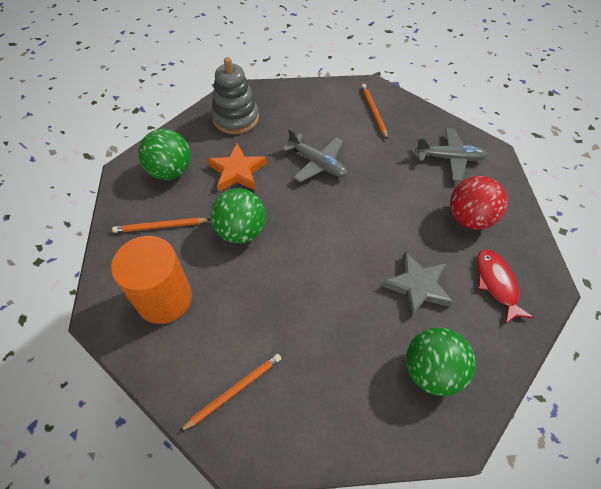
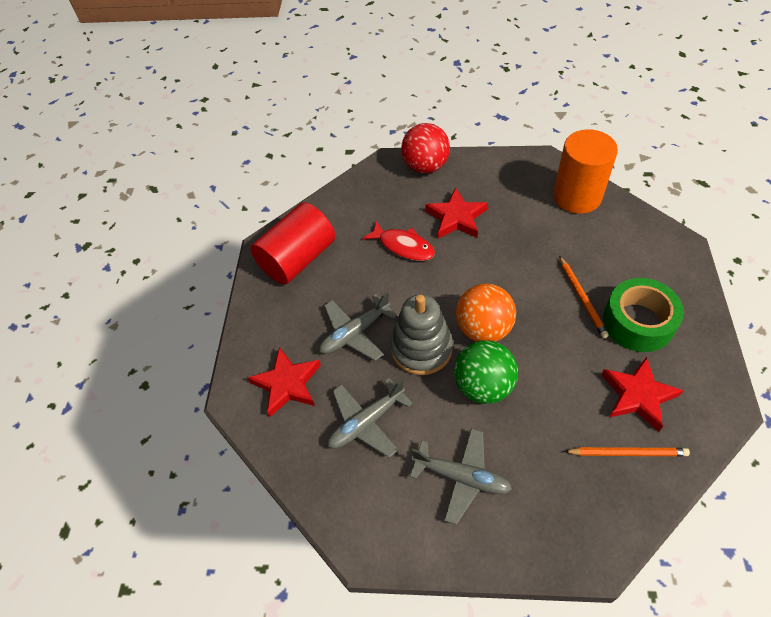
green ball: 3 -> 1
green tape: 0 -> 1
grey plane: 2 -> 3
grey star: 1 -> 0
orange ball: 0 -> 1
orange pencil: 3 -> 2
orange star: 1 -> 0
red cylinder: 0 -> 1
red star: 0 -> 3

